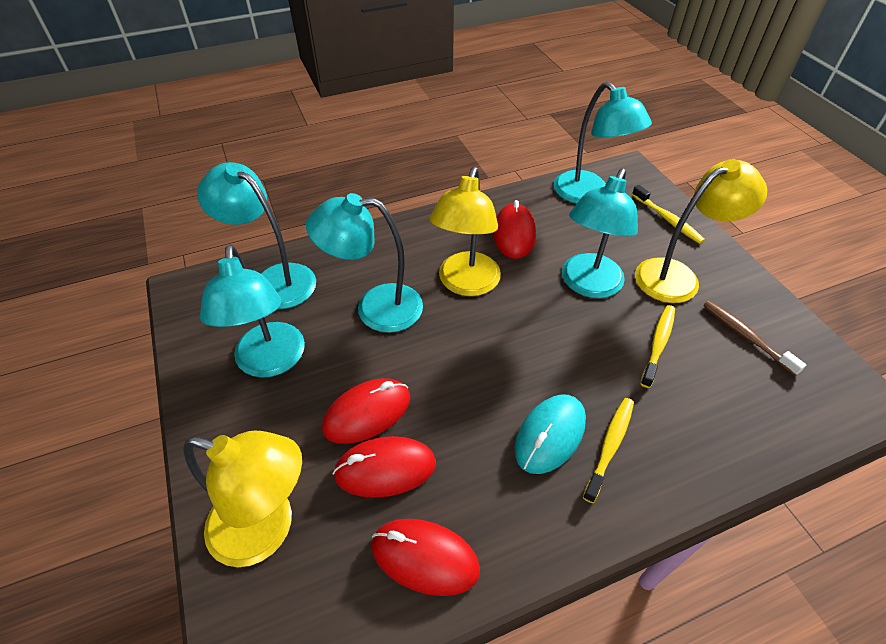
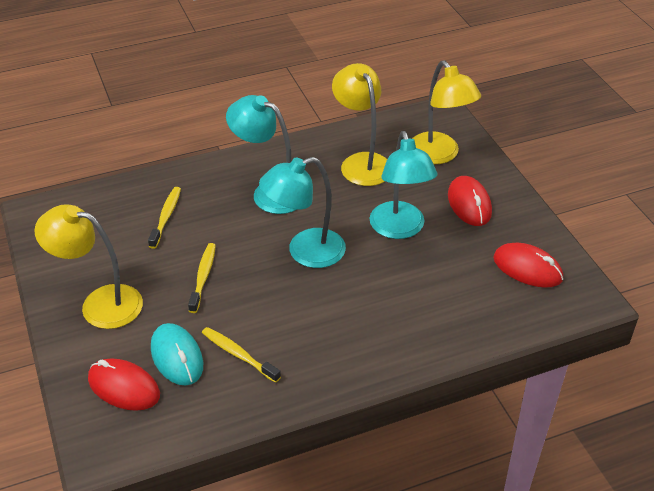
brown toothbrush: 1 -> 0
red mouse: 4 -> 3
turquoise lamp: 5 -> 3

